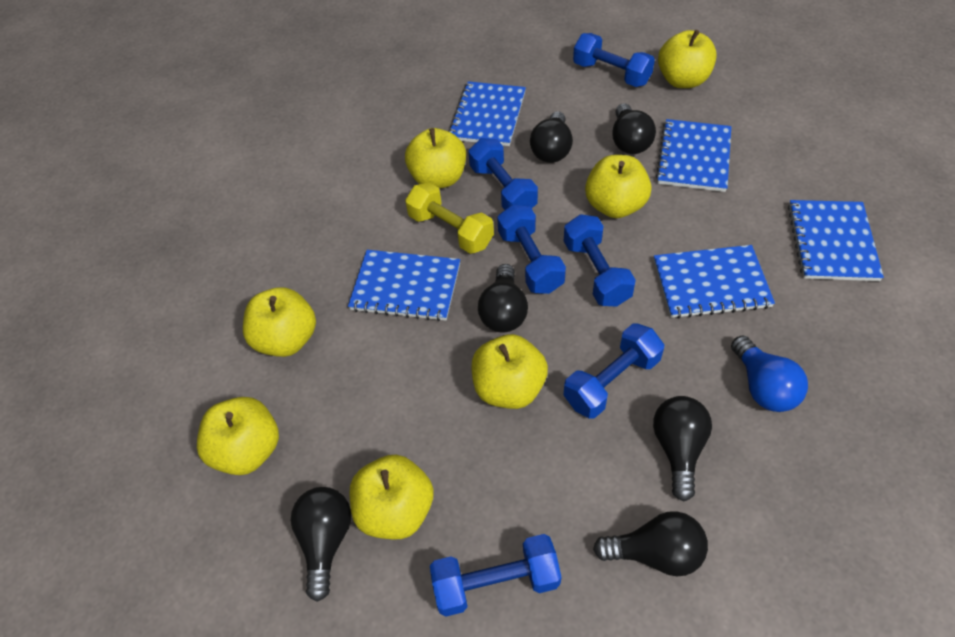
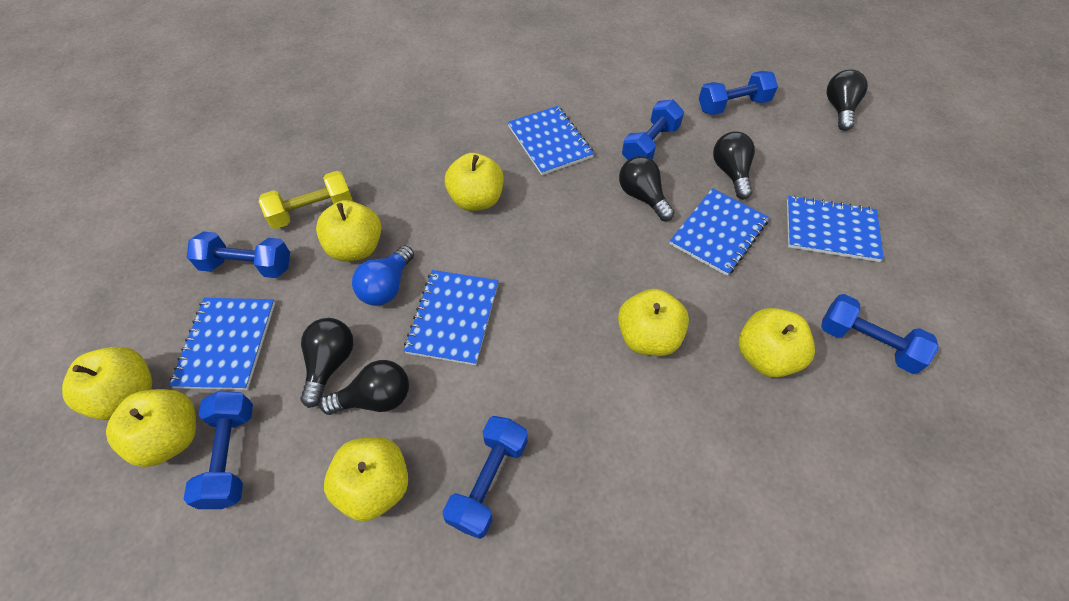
black light bulb: 6 -> 5

